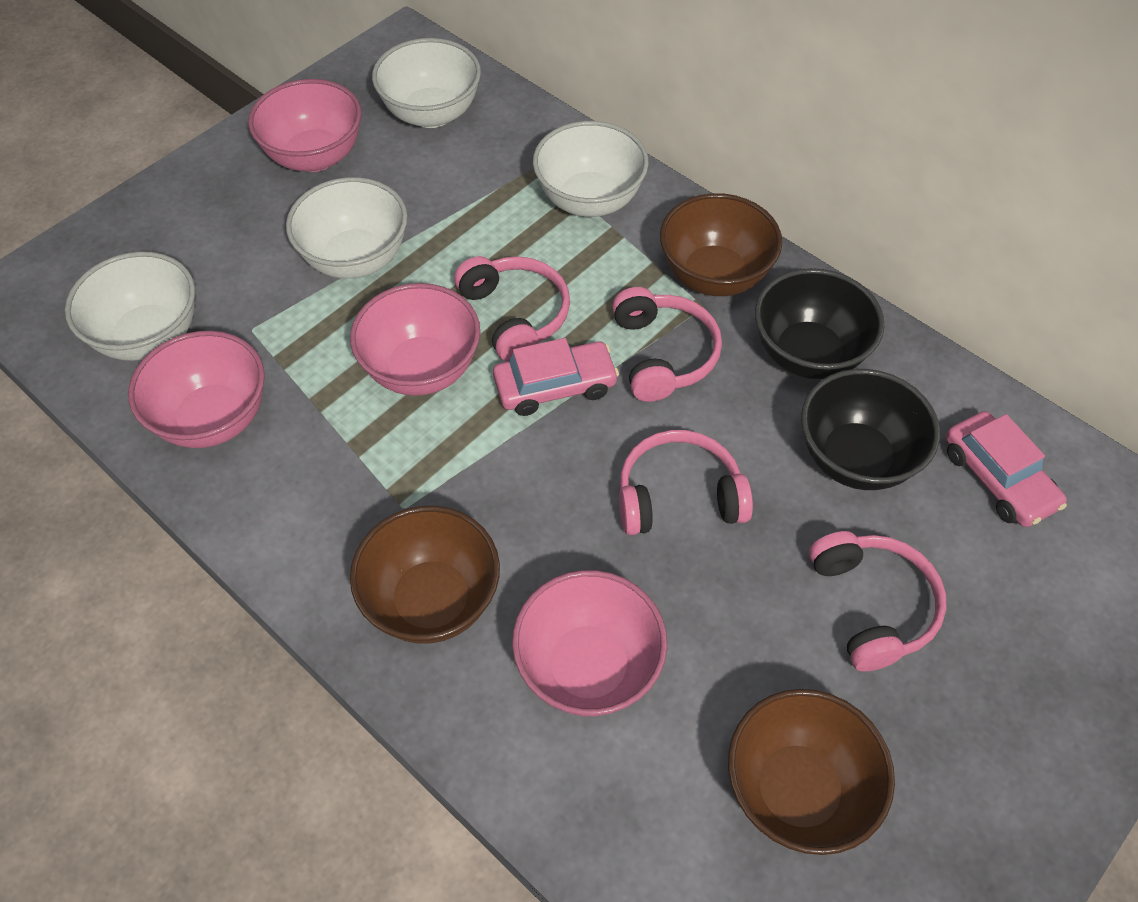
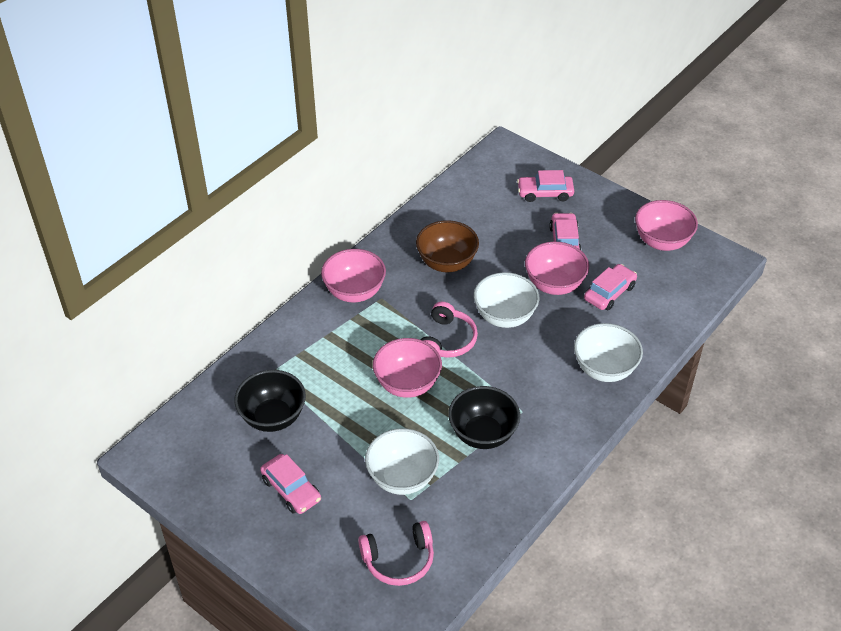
brown bowl: 3 -> 1
pink car: 2 -> 4
pink headphones: 4 -> 2
white bowl: 4 -> 3

